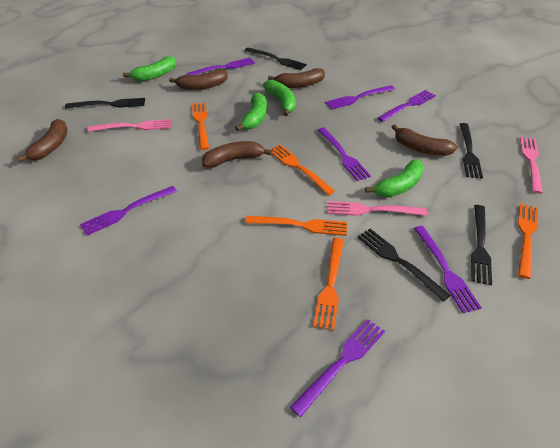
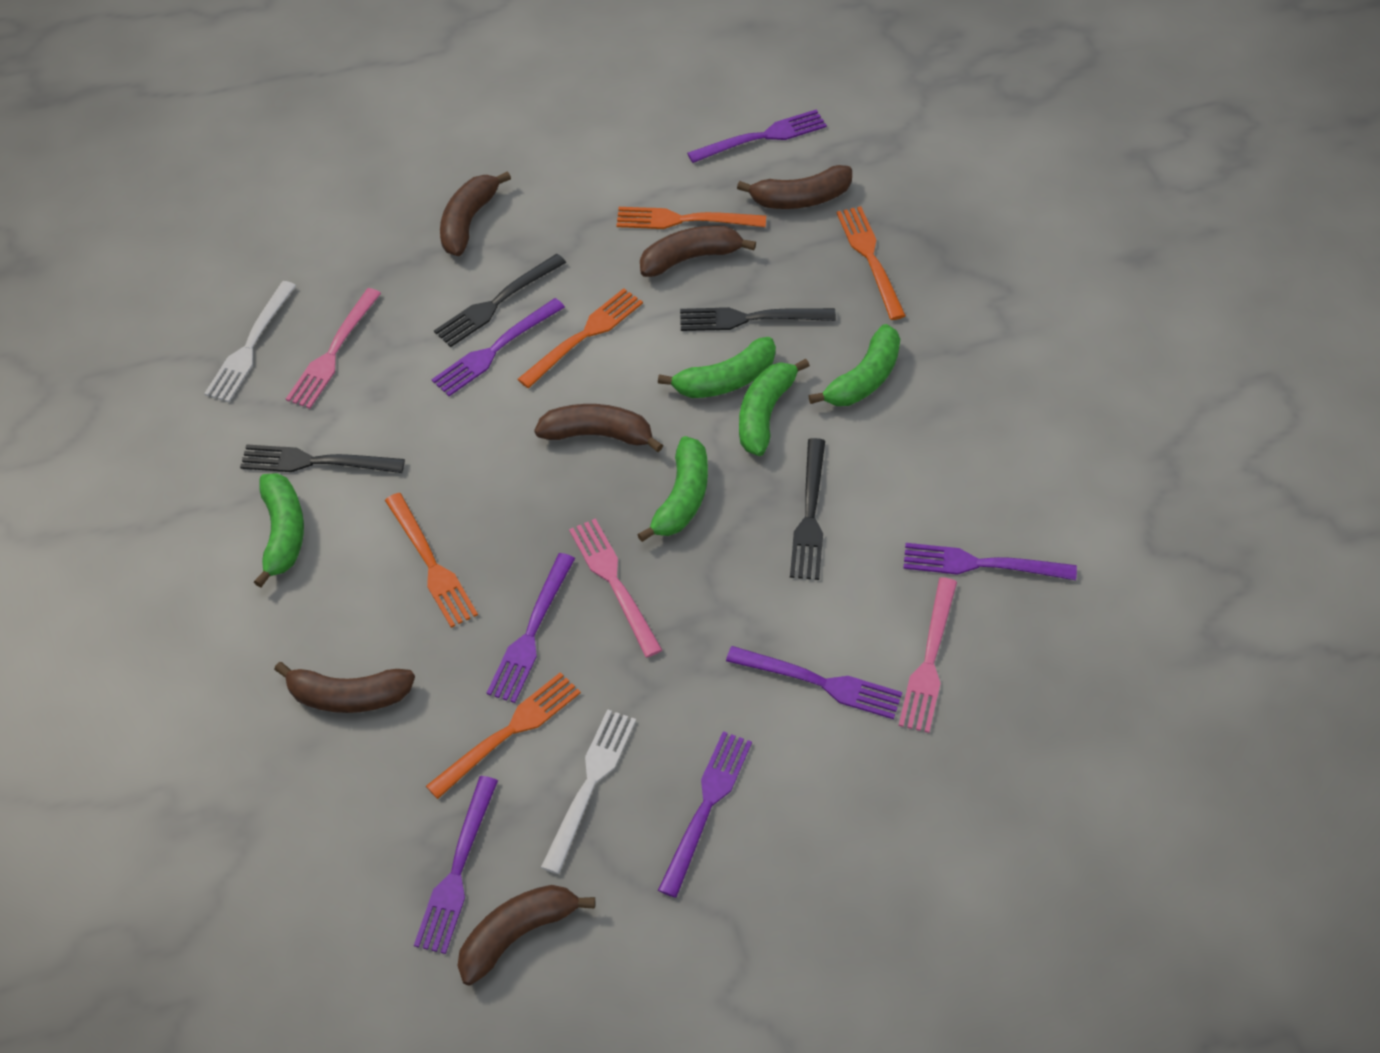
black fork: 5 -> 4
brown banana: 5 -> 6
green banana: 4 -> 5
white fork: 0 -> 2

